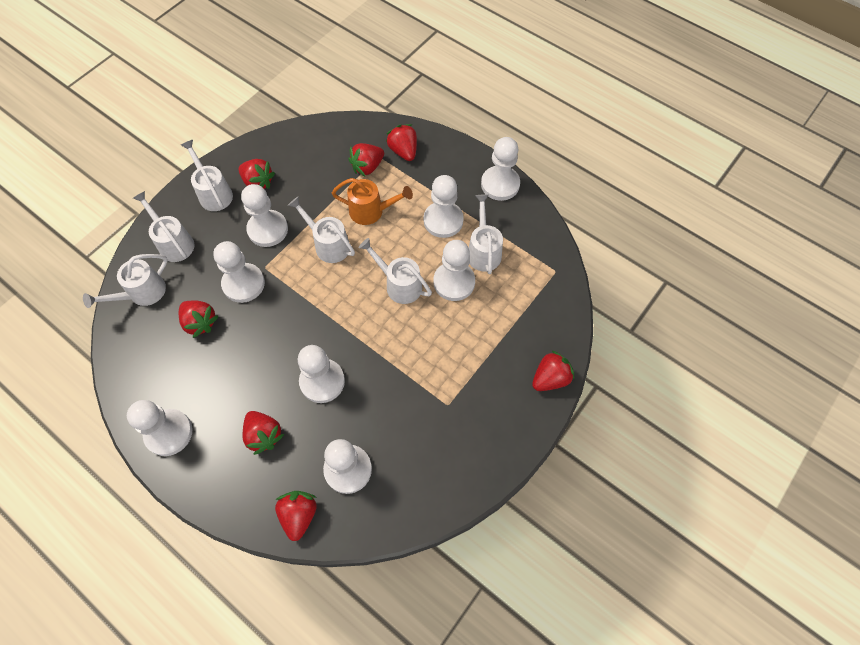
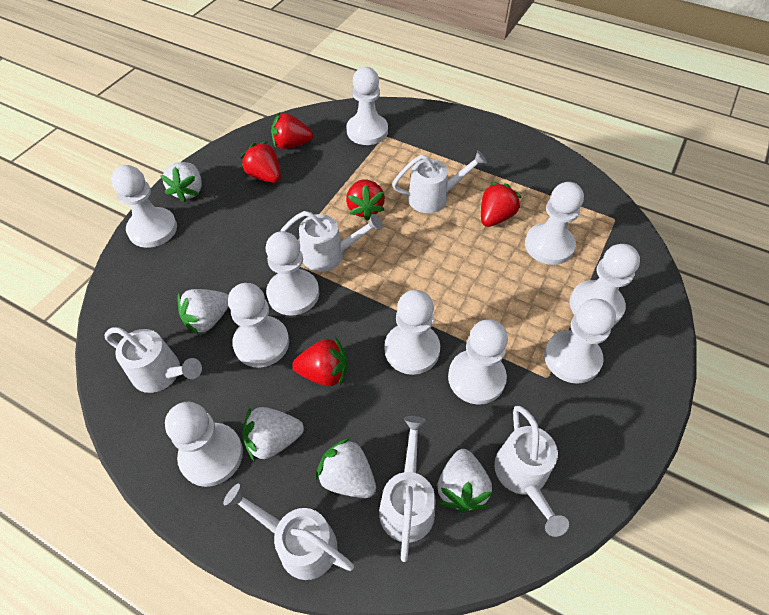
orange watering can: 1 -> 0
red strawberry: 7 -> 5
white pawn: 8 -> 10
white strawberry: 0 -> 5

